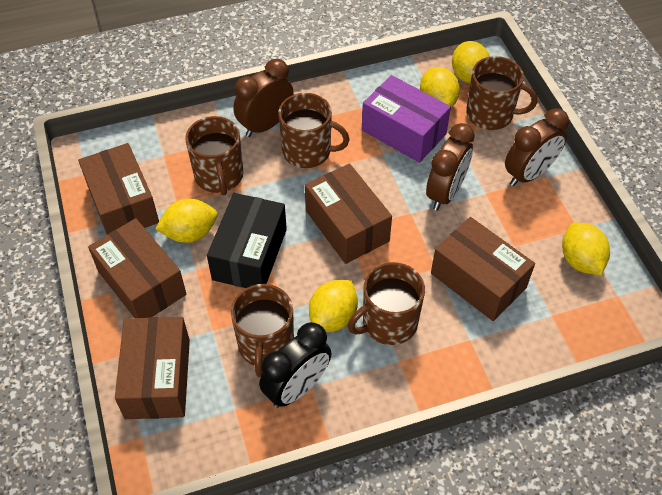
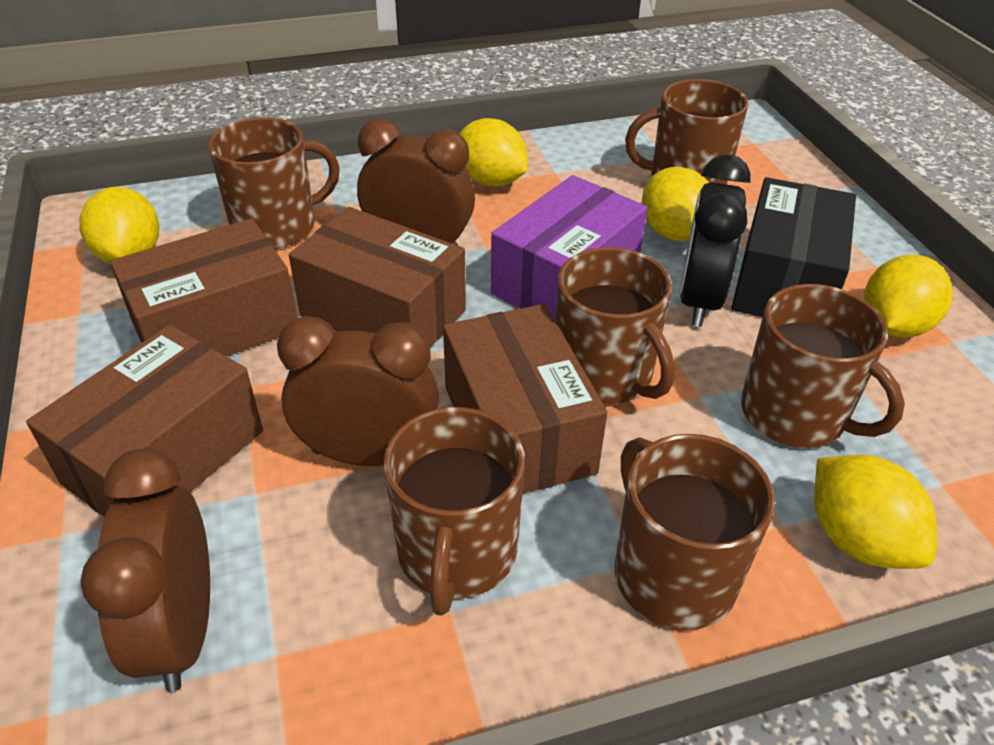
brown box: 5 -> 4
brown mug: 5 -> 6

